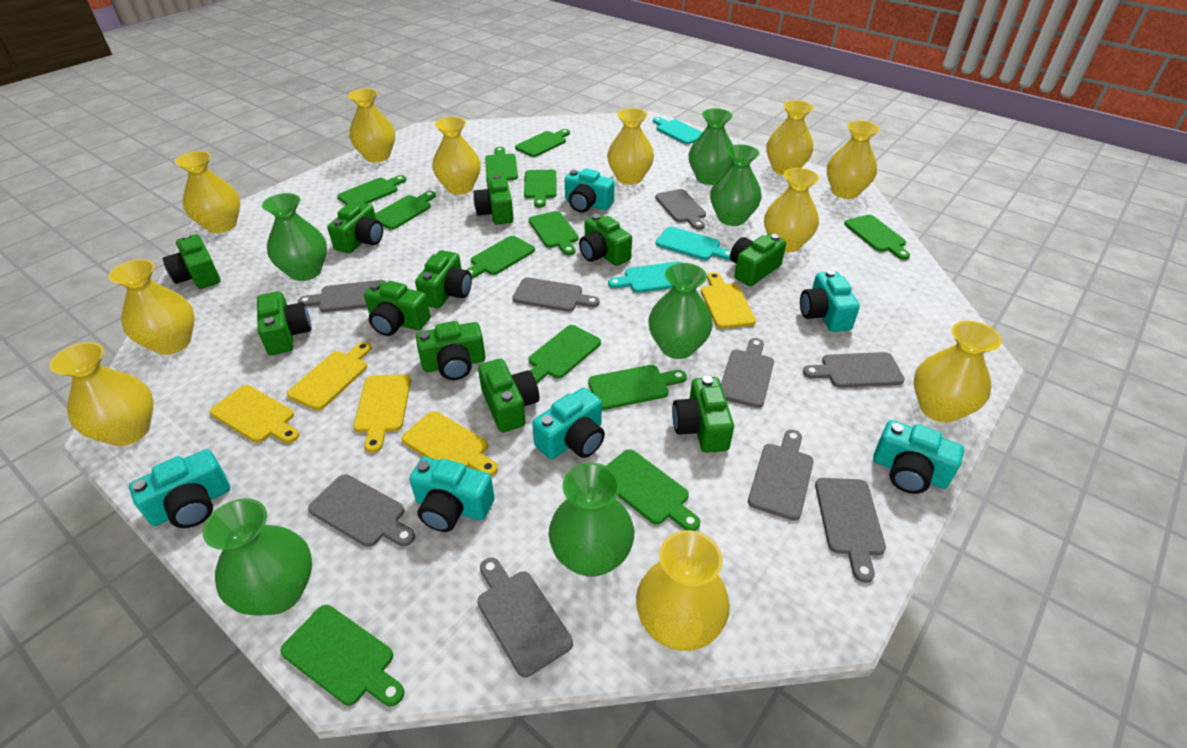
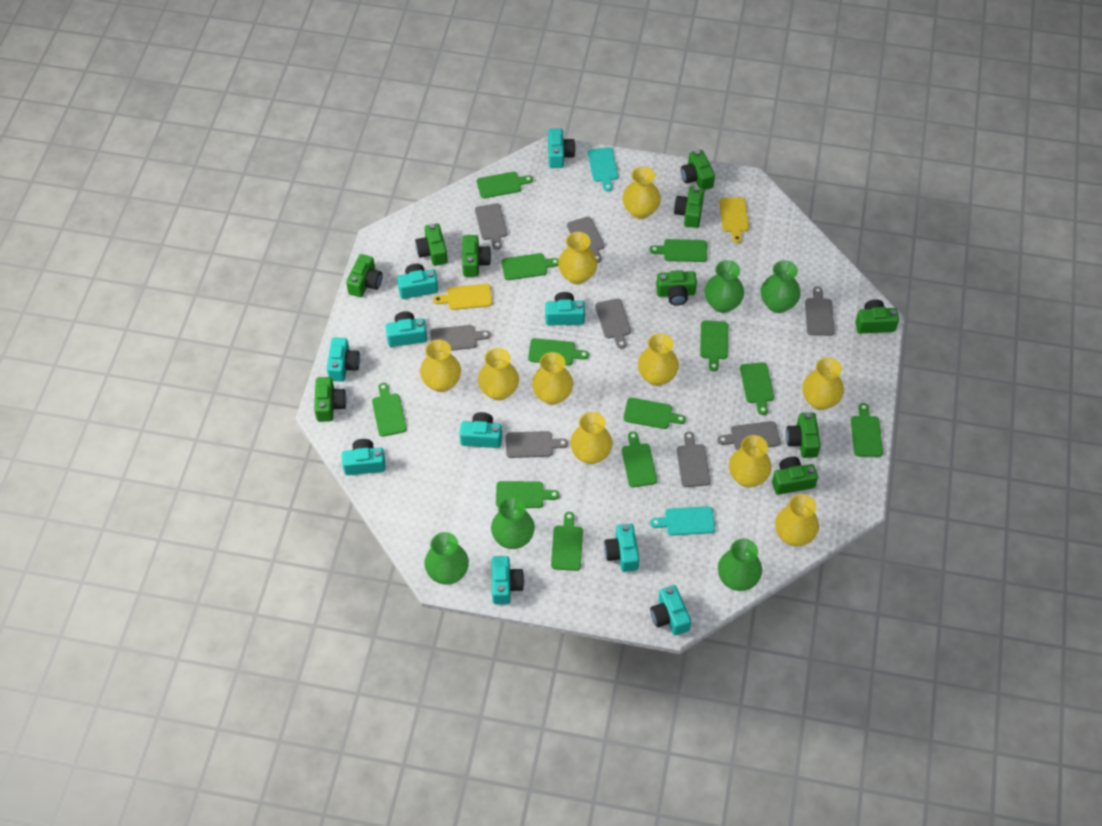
green camera: 11 -> 10
green vase: 6 -> 5
grey cutting board: 9 -> 8
turquoise camera: 6 -> 10
turquoise cutting board: 3 -> 2
yellow cutting board: 5 -> 2
yellow vase: 11 -> 10

